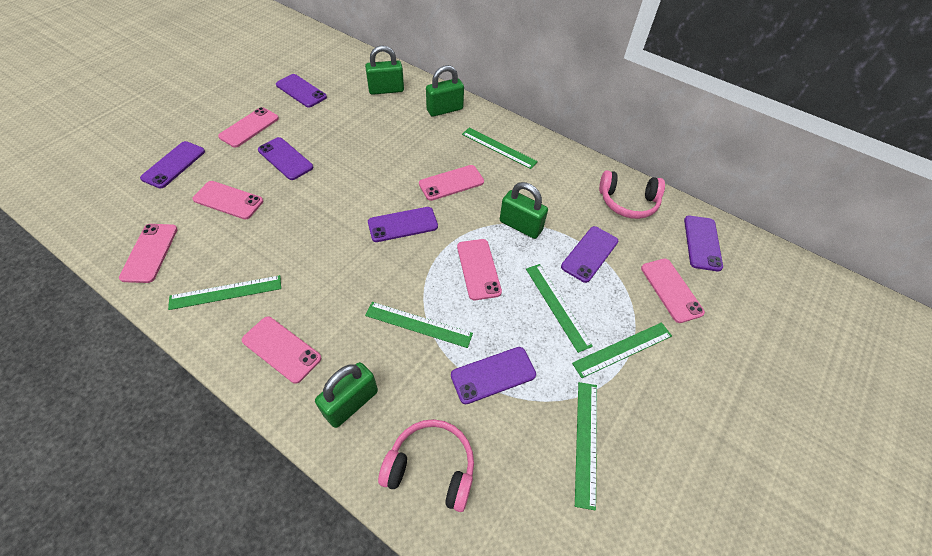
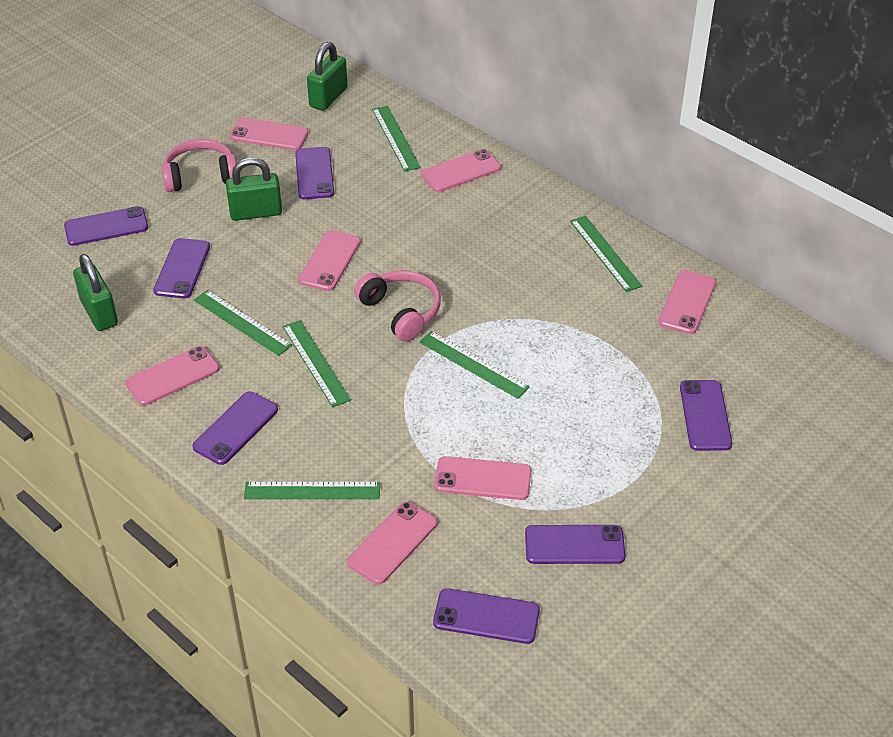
green padlock: 4 -> 3

